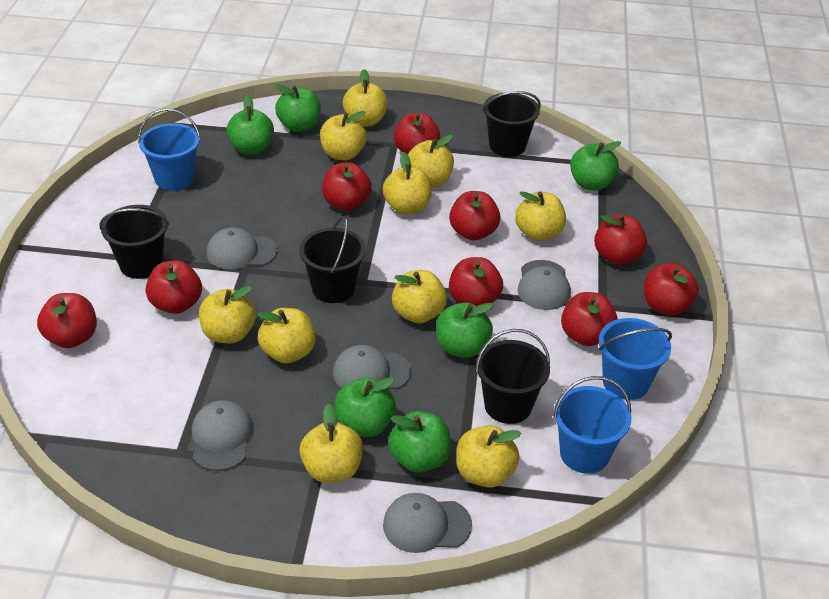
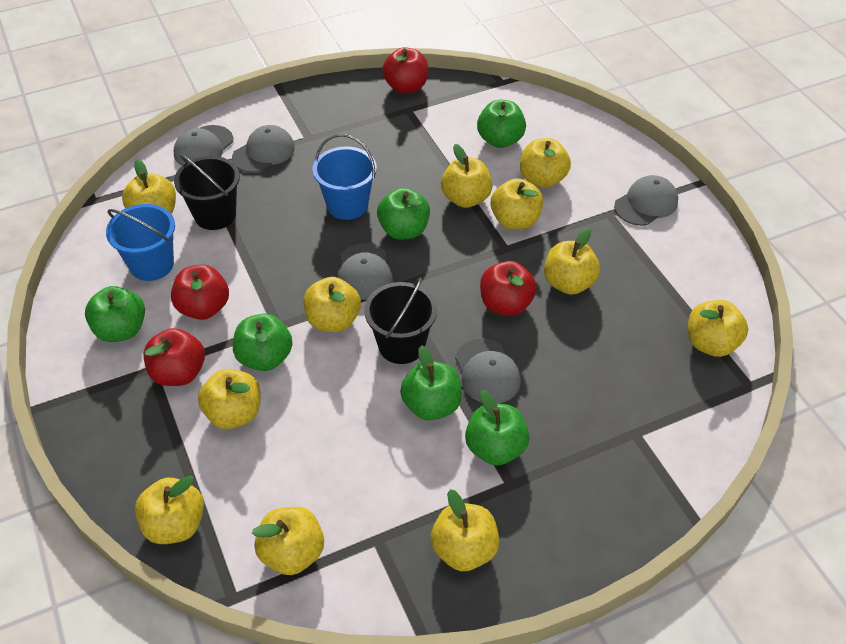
black bucket: 4 -> 2
blue bucket: 3 -> 2
red apple: 9 -> 4
yellow apple: 10 -> 11

